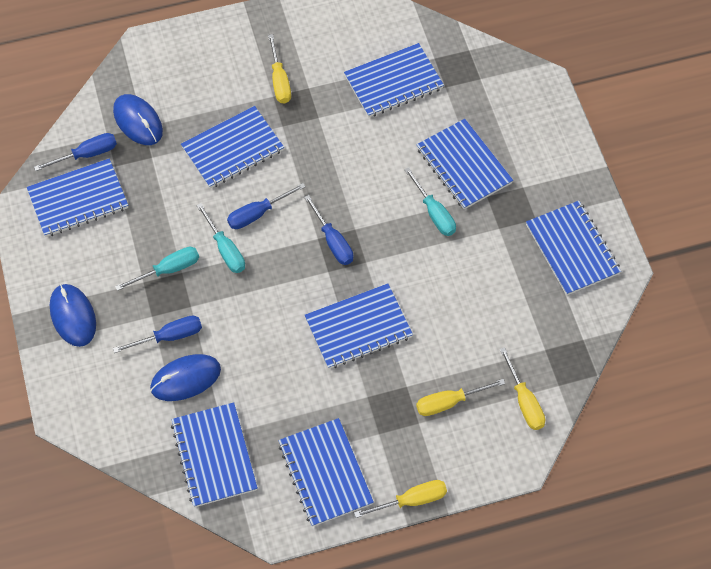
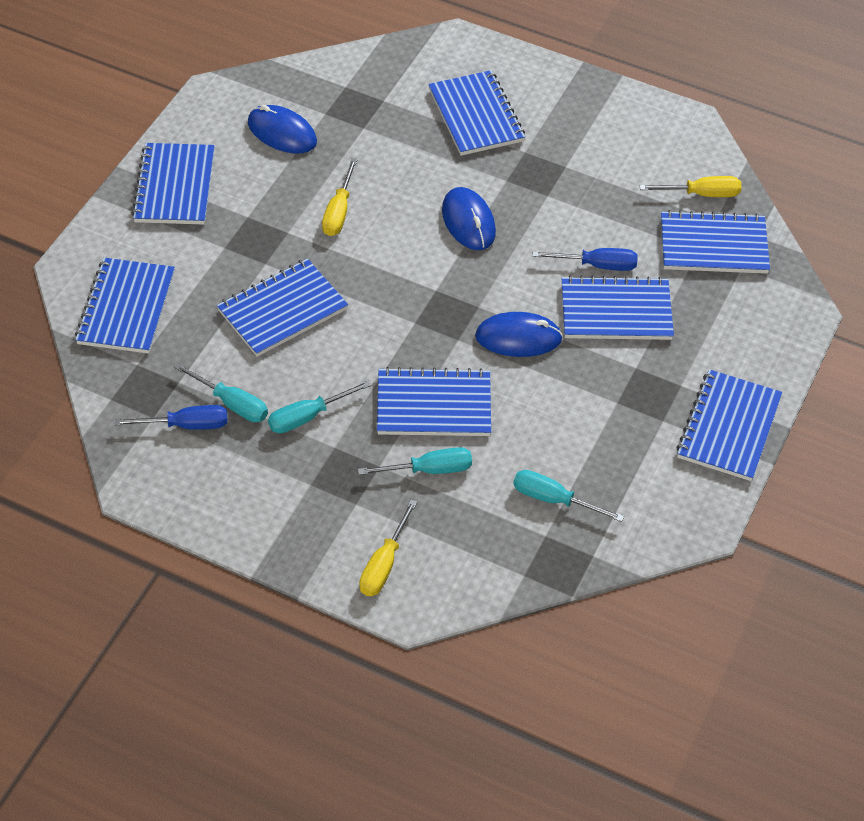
blue screwdriver: 4 -> 2
turquoise screwdriver: 3 -> 4
yellow screwdriver: 4 -> 3

